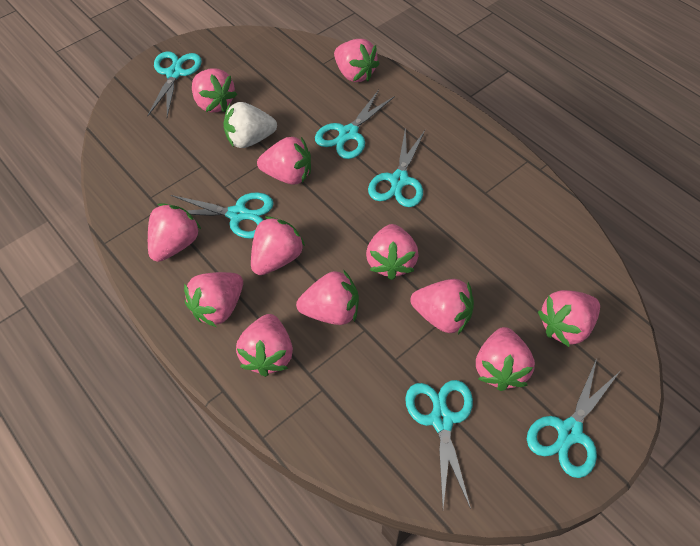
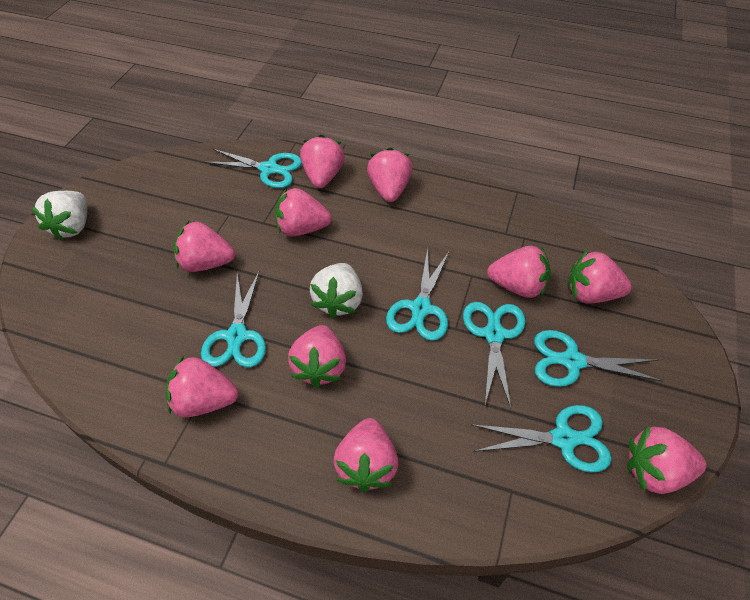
pink strawberry: 12 -> 10
white strawberry: 1 -> 2

